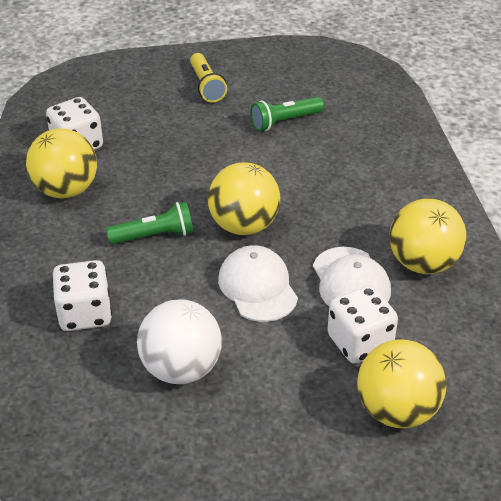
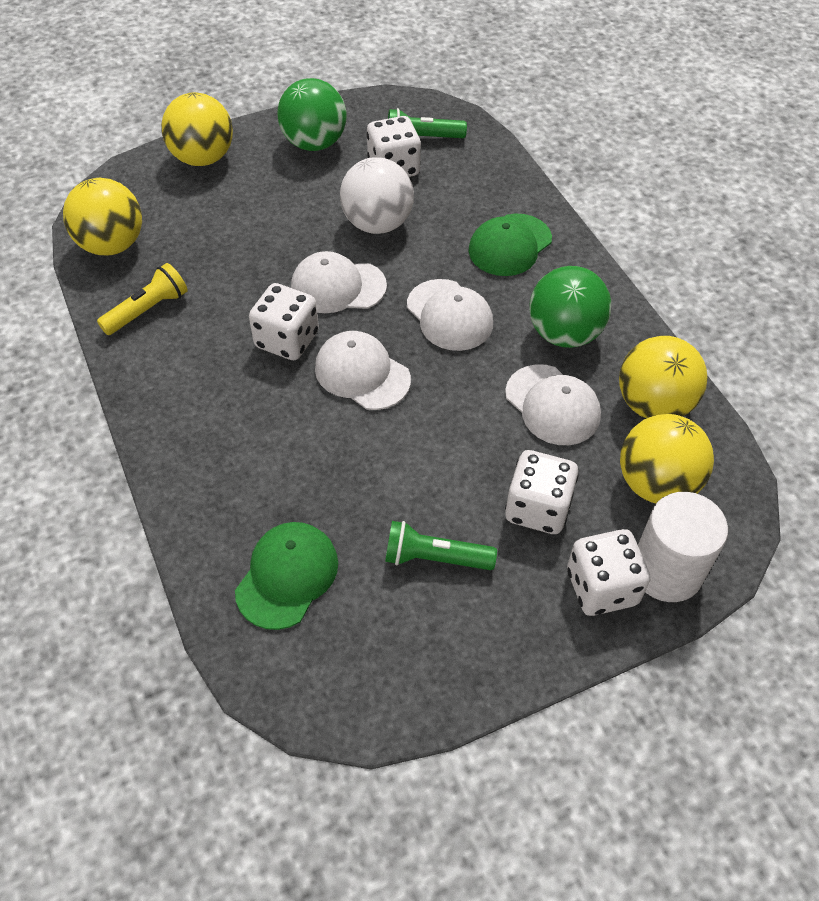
green ball: 0 -> 2
green cap: 0 -> 2
white cap: 2 -> 4
white cylinder: 0 -> 1
white dice: 3 -> 4

